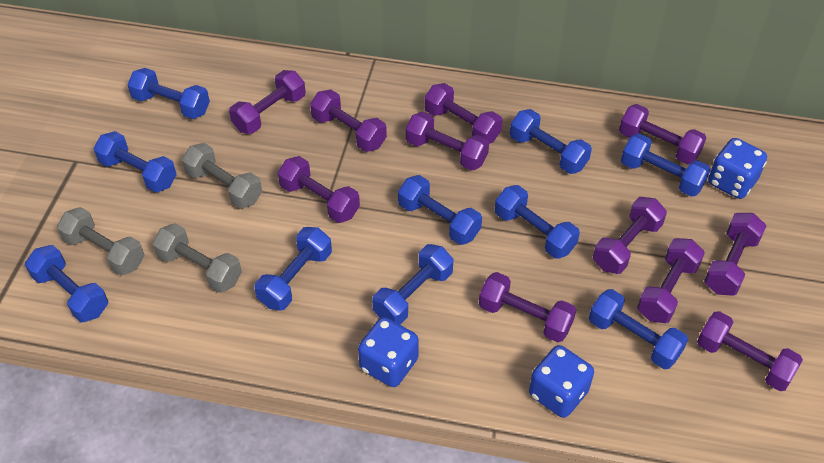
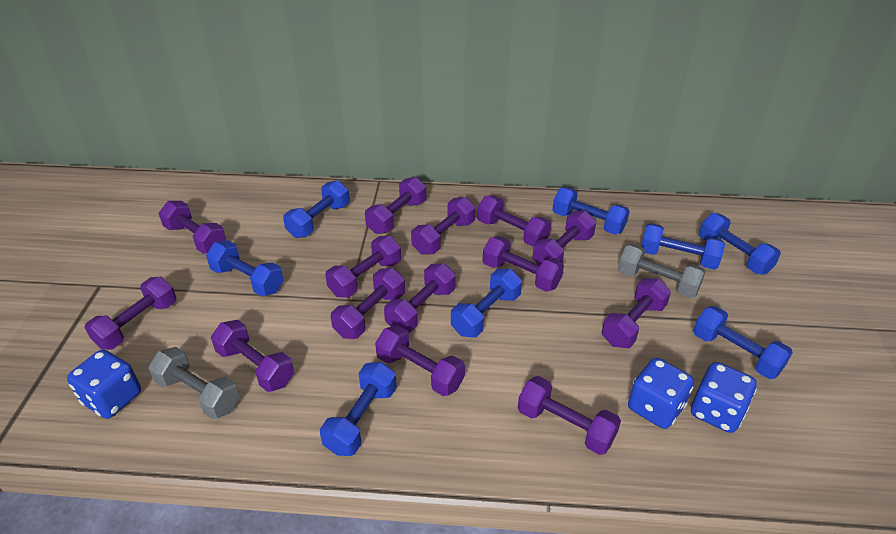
blue dumbbell: 10 -> 8
grey dumbbell: 3 -> 2
purple dumbbell: 11 -> 14

